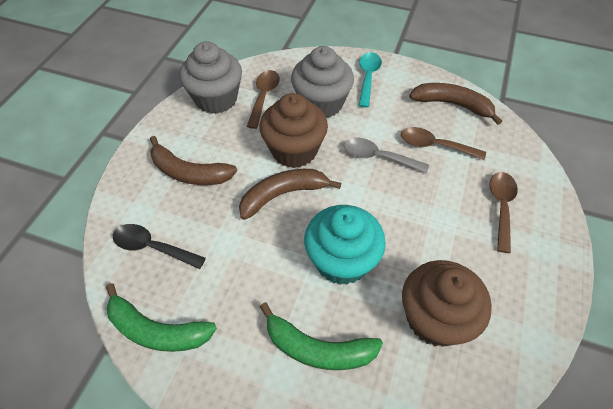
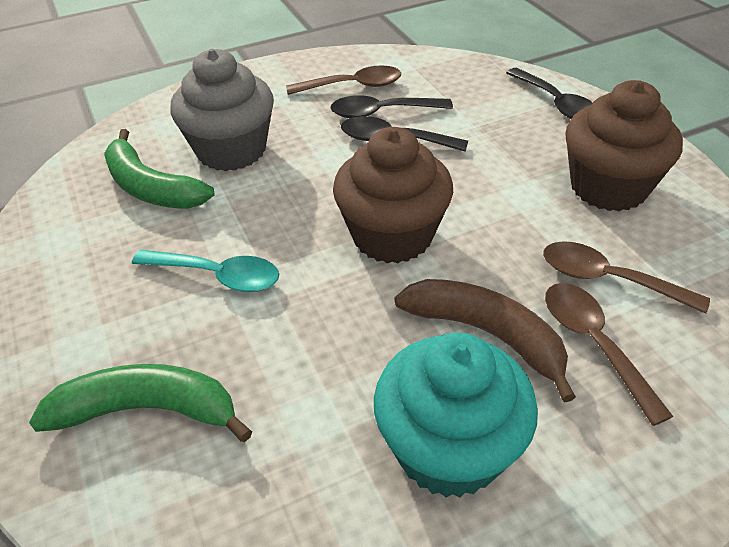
black spoon: 1 -> 3
brown banana: 3 -> 1
grey cupcake: 2 -> 1
grey spoon: 1 -> 0

